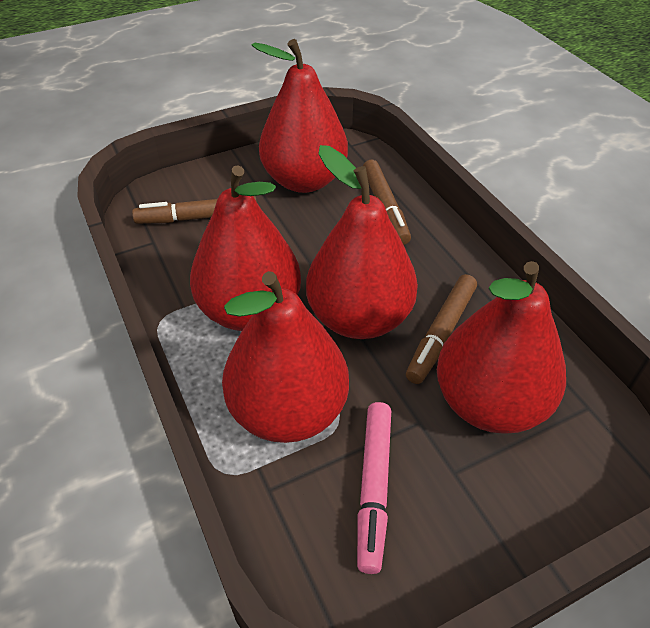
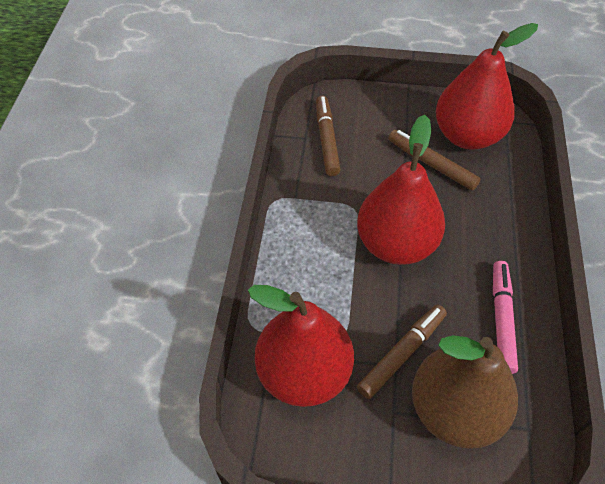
brown pear: 0 -> 1
red pear: 5 -> 3

